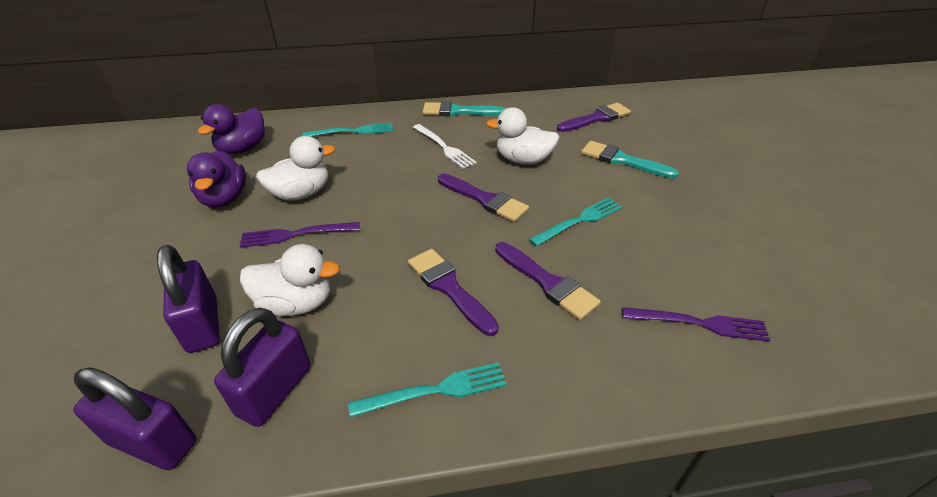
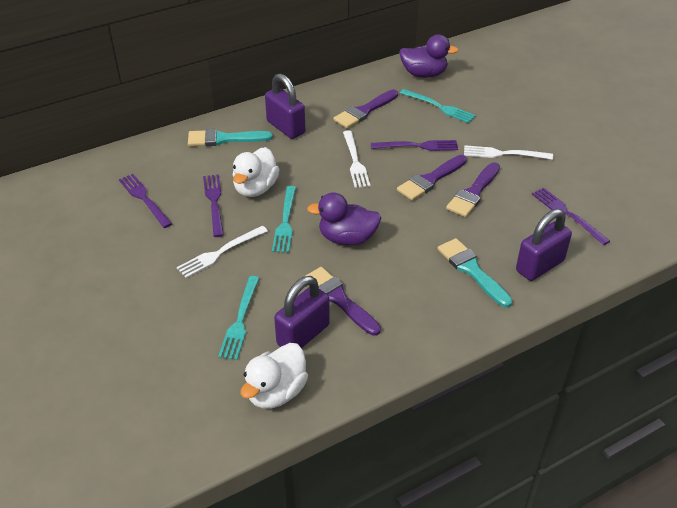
purple fork: 2 -> 4
white duck: 3 -> 2
white fork: 1 -> 3

